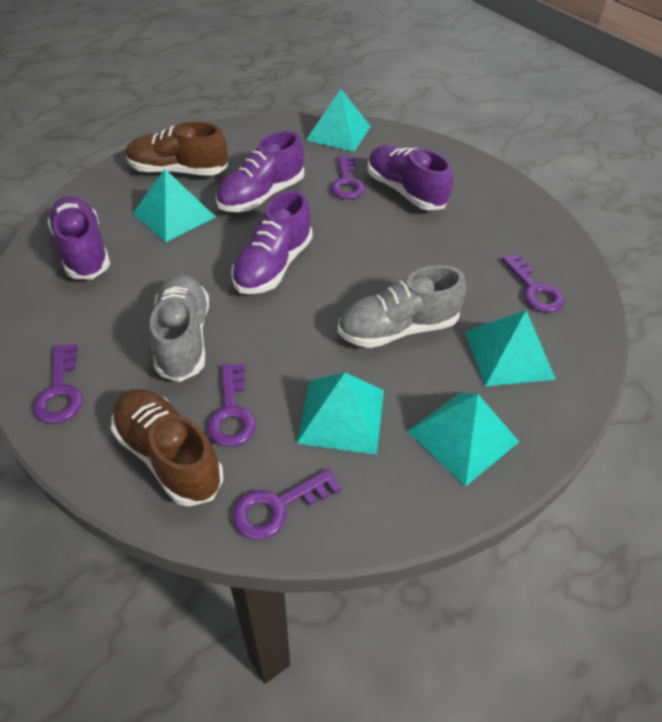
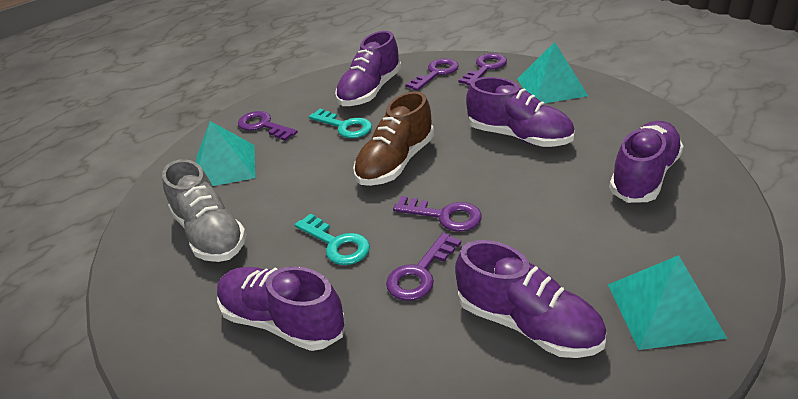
brown shoe: 2 -> 1
grey shoe: 2 -> 1
purple shoe: 4 -> 5
turquoise key: 0 -> 2
turquoise pyramid: 5 -> 3

